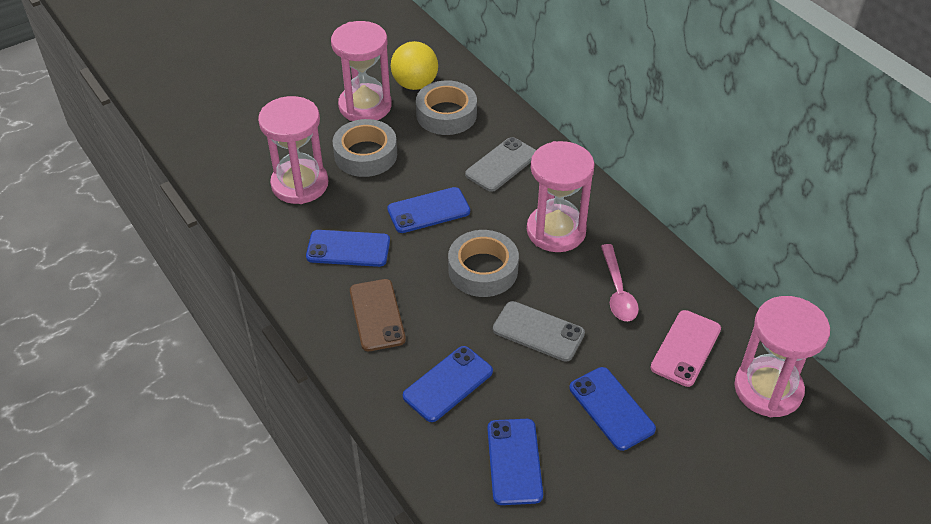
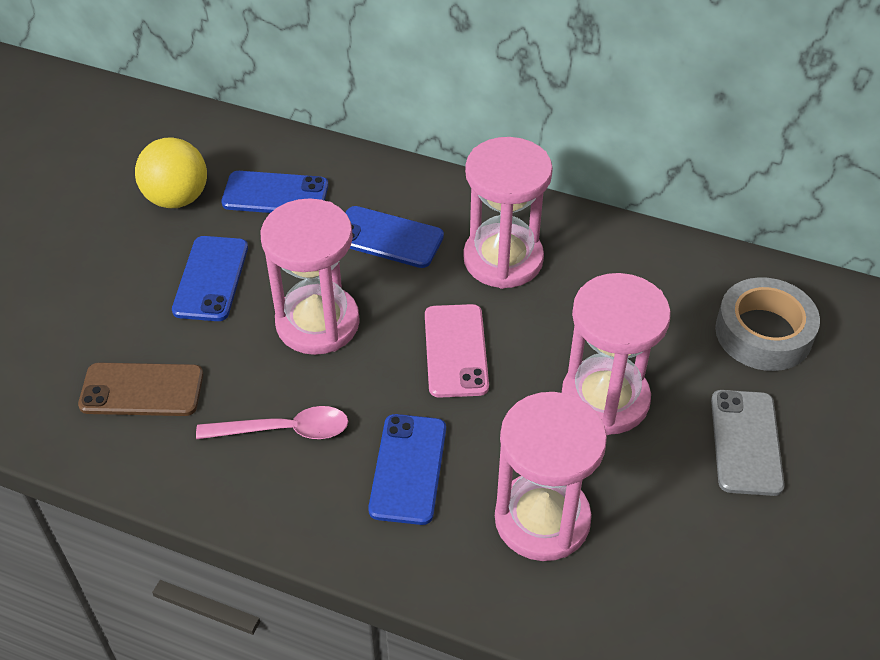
blue phone: 5 -> 4
grey phone: 2 -> 1
grey tape: 3 -> 1

